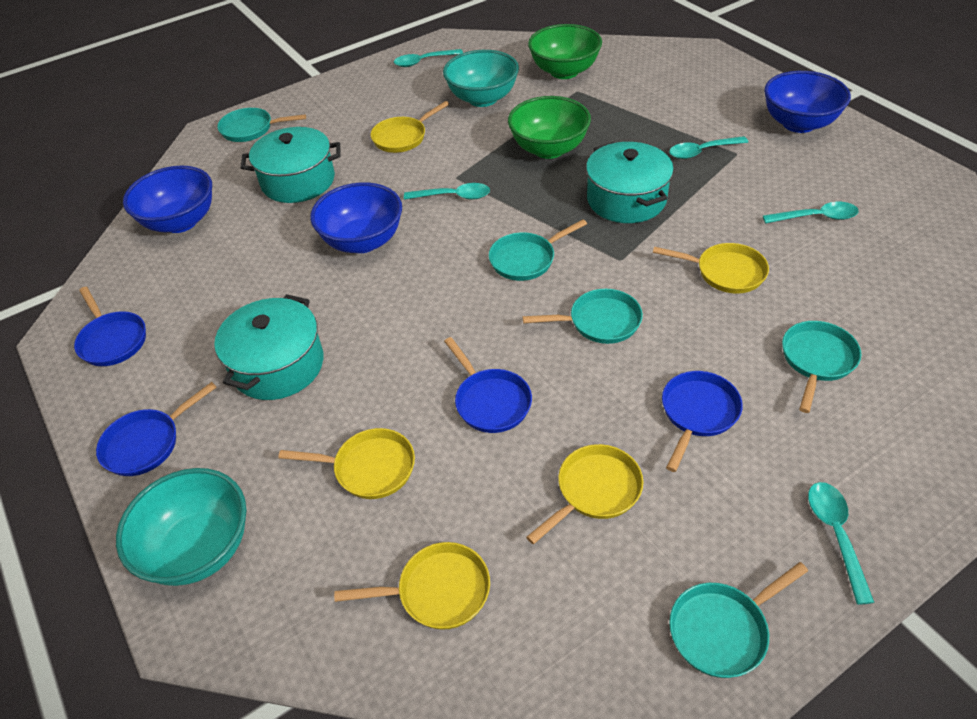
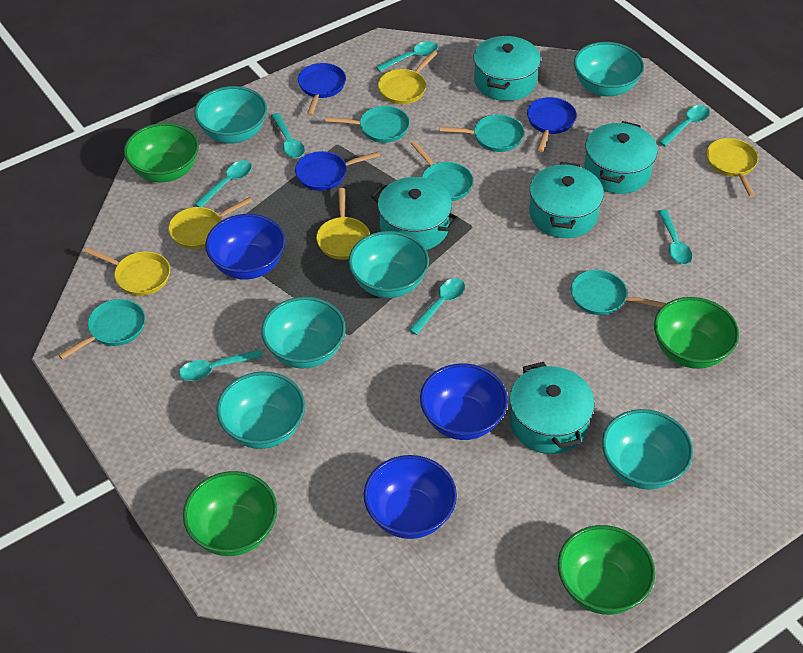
blue pan: 4 -> 3
green bowl: 2 -> 4
turquoise bowl: 2 -> 6
turquoise pot: 3 -> 5
turquoise spoon: 5 -> 7

